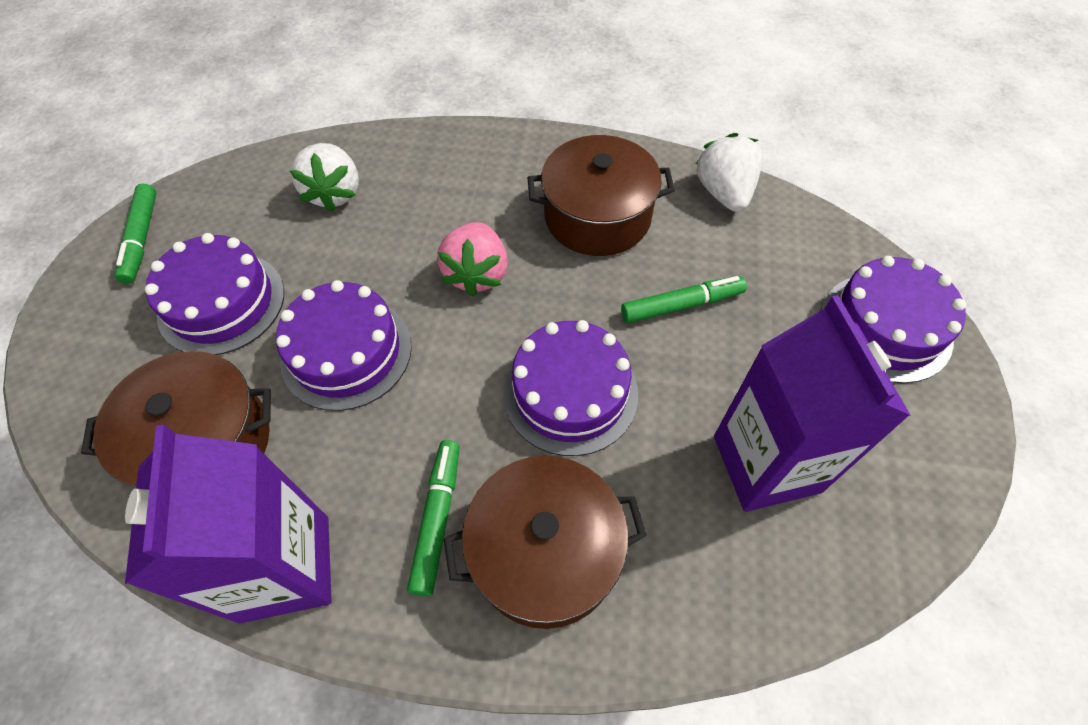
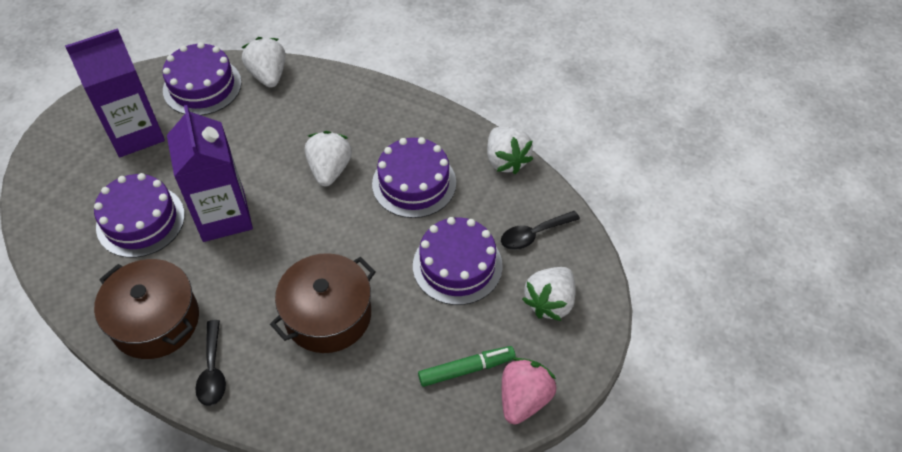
black spoon: 0 -> 2
brown pot: 3 -> 2
green marker: 3 -> 1
white strawberry: 2 -> 4

